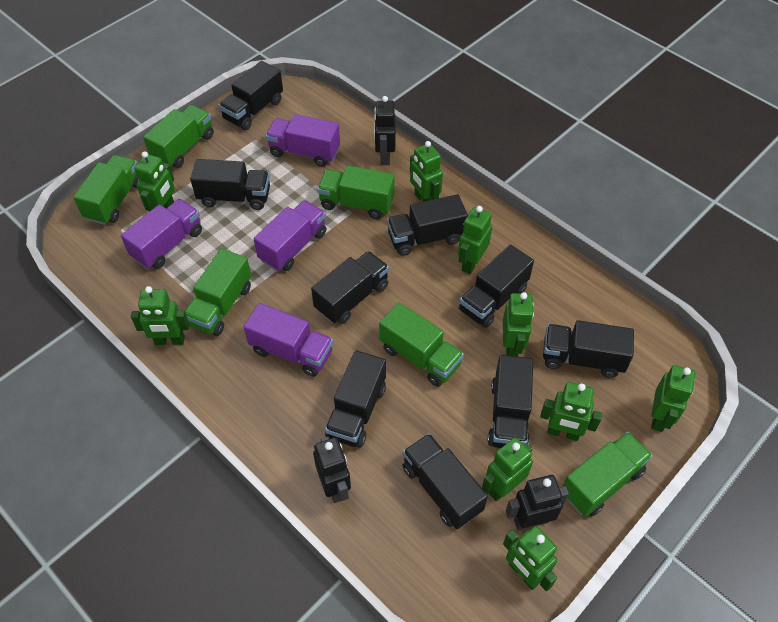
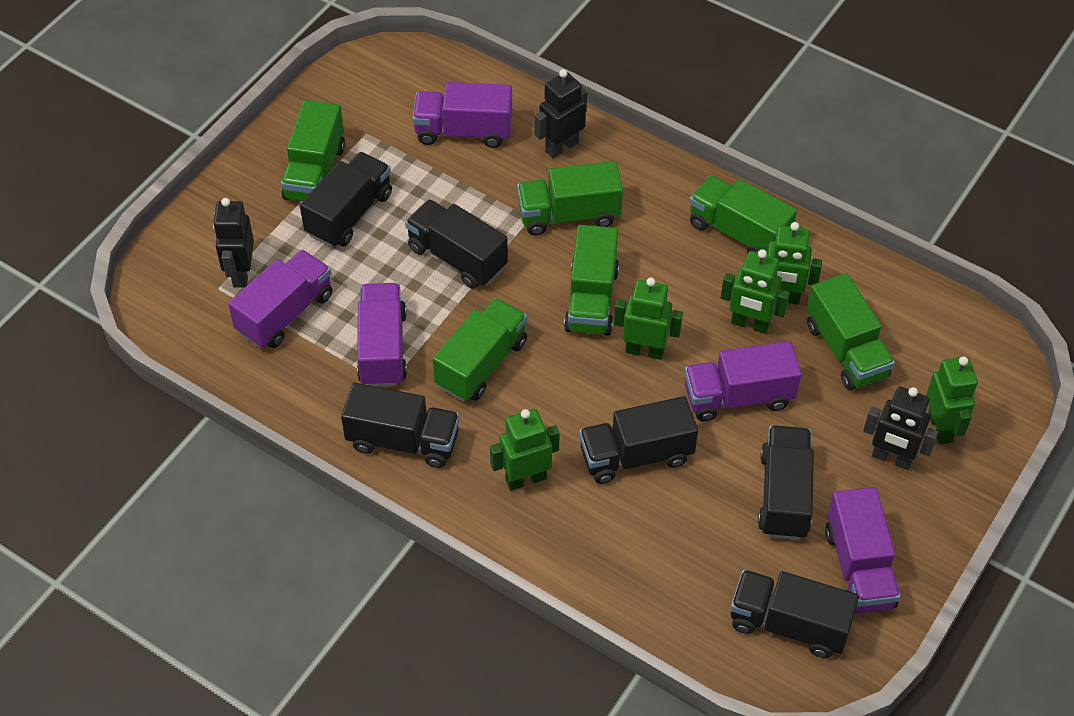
black truck: 9 -> 6
green robot: 9 -> 5
purple truck: 4 -> 5

